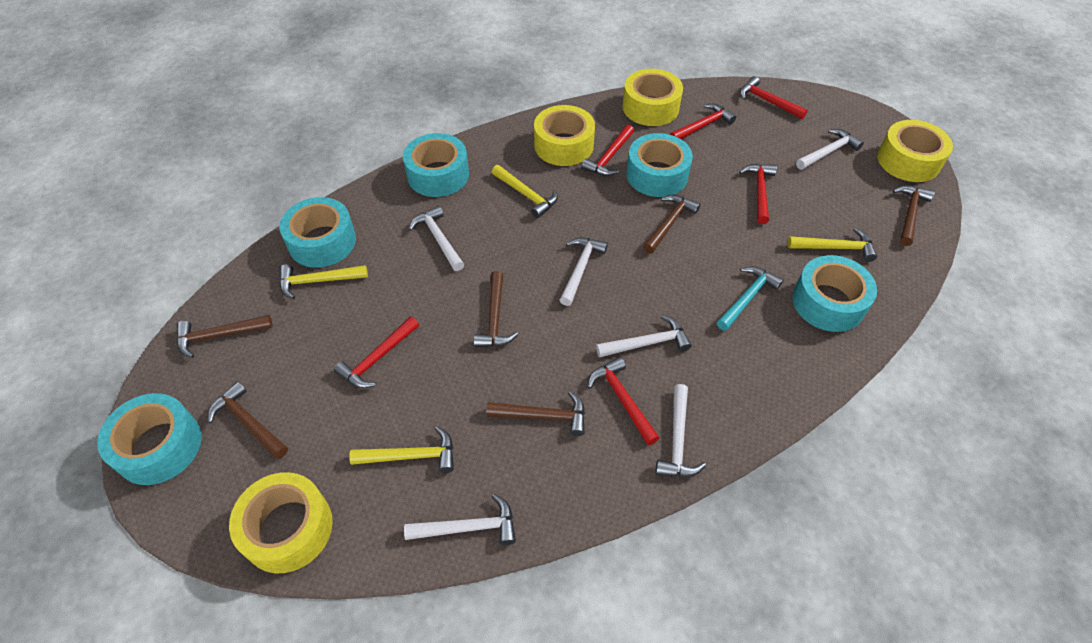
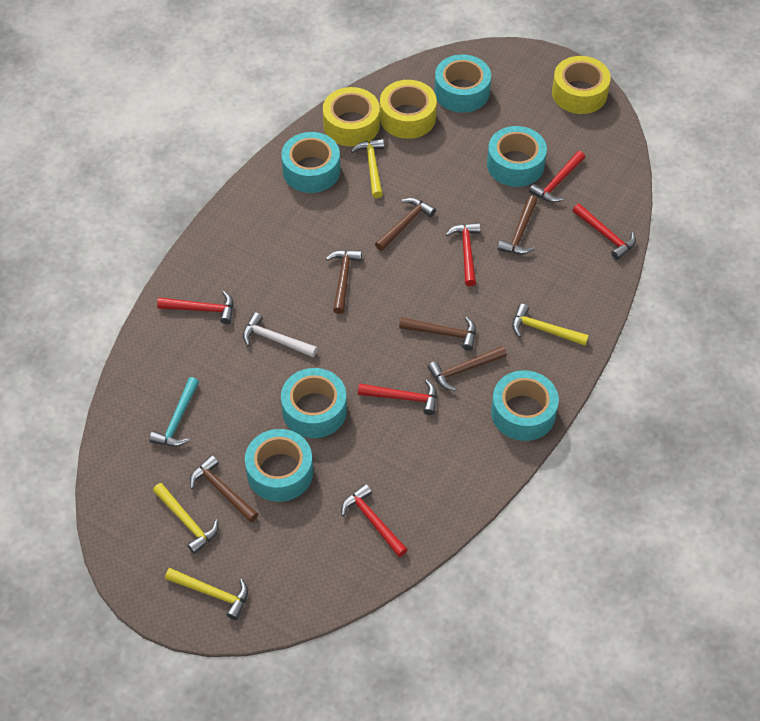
turquoise tape: 5 -> 6
white hammer: 6 -> 1
yellow tape: 4 -> 3

